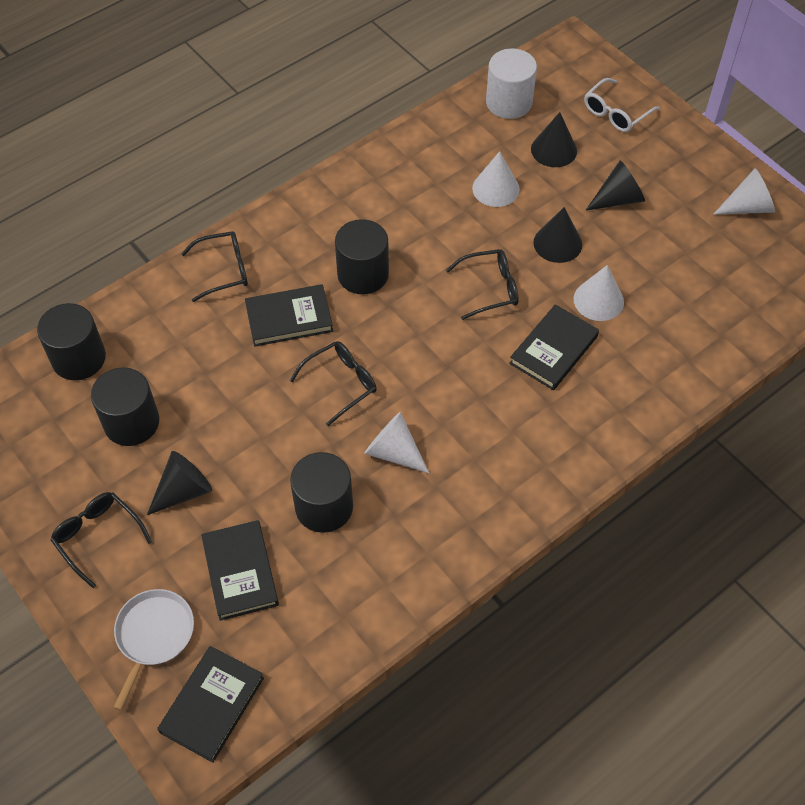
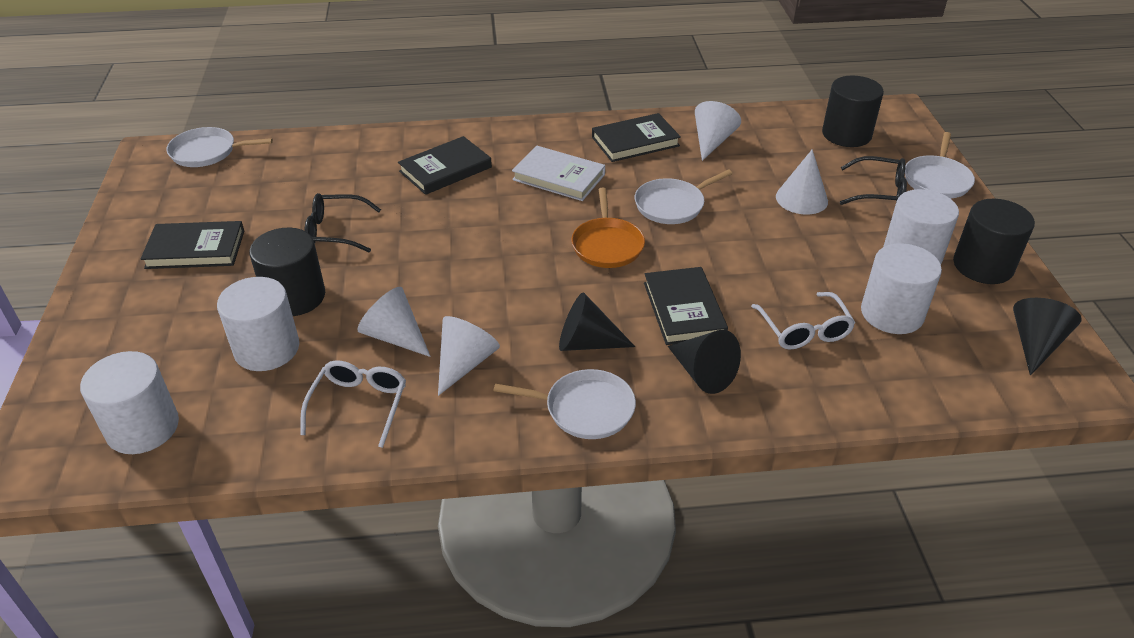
black cone: 4 -> 3
black cylinder: 4 -> 3
black glasses: 4 -> 2
orange pan: 0 -> 1
white book: 0 -> 1
white cylinder: 1 -> 4
white glasses: 1 -> 2
white pan: 1 -> 4

